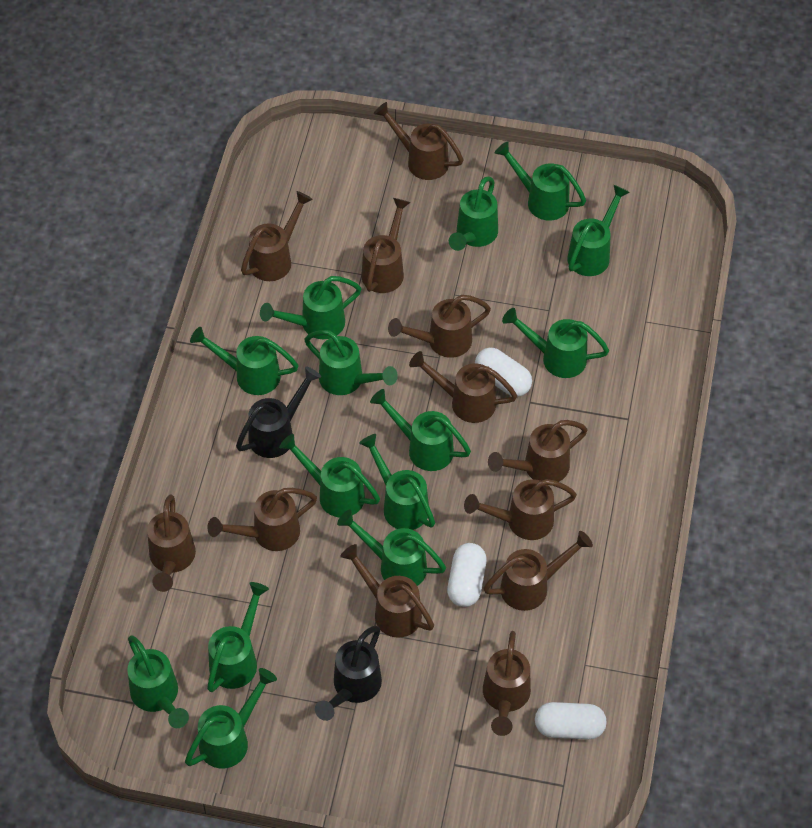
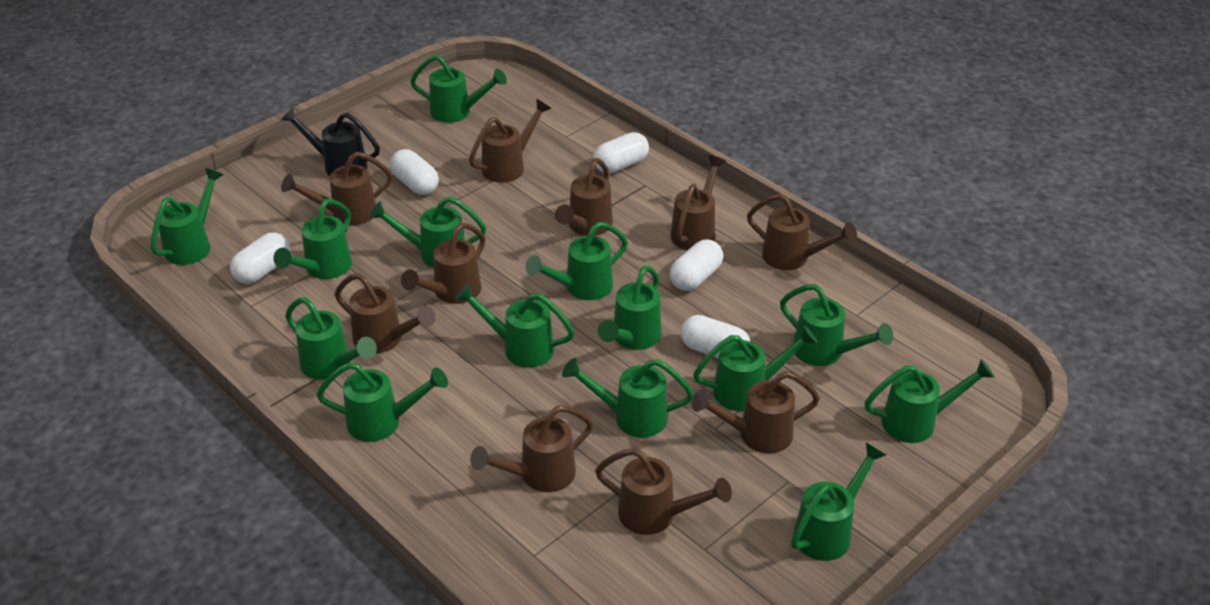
black watering can: 2 -> 1
brown watering can: 12 -> 10
white capsule: 3 -> 5

